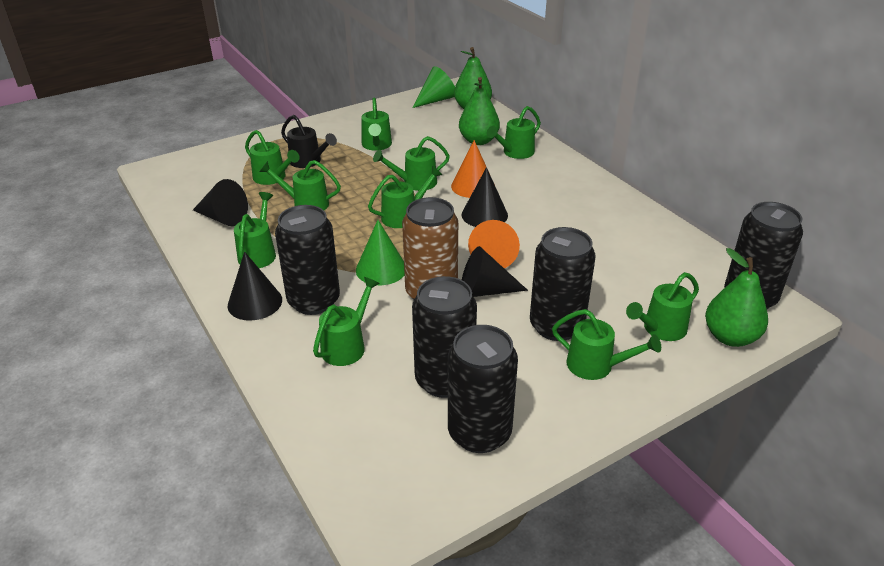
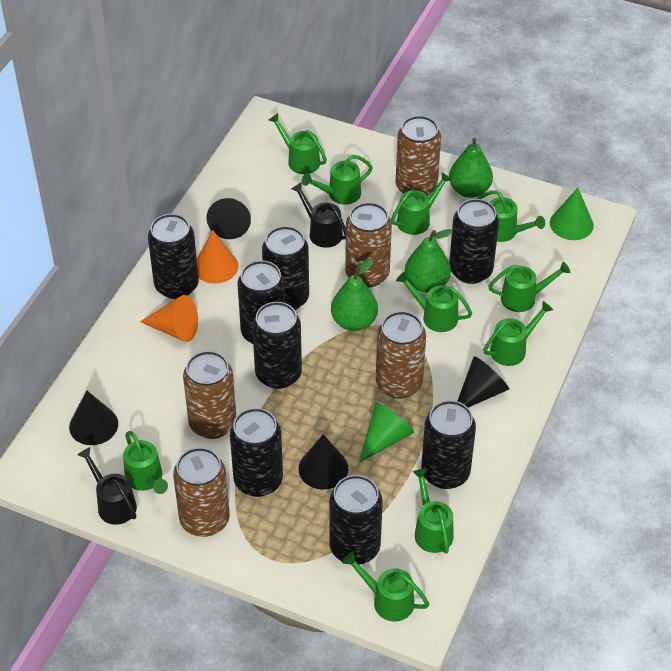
black can: 5 -> 8
black watering can: 1 -> 2
brown can: 1 -> 5

